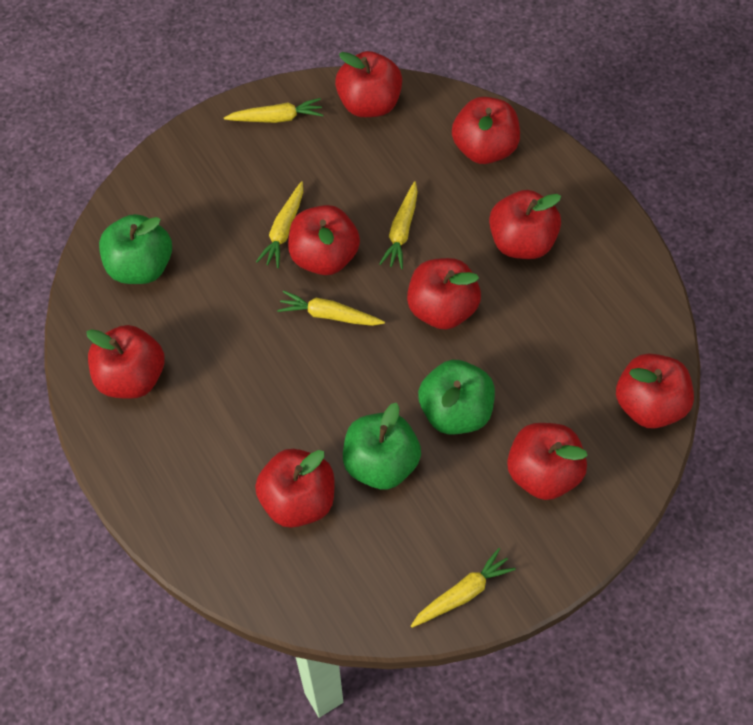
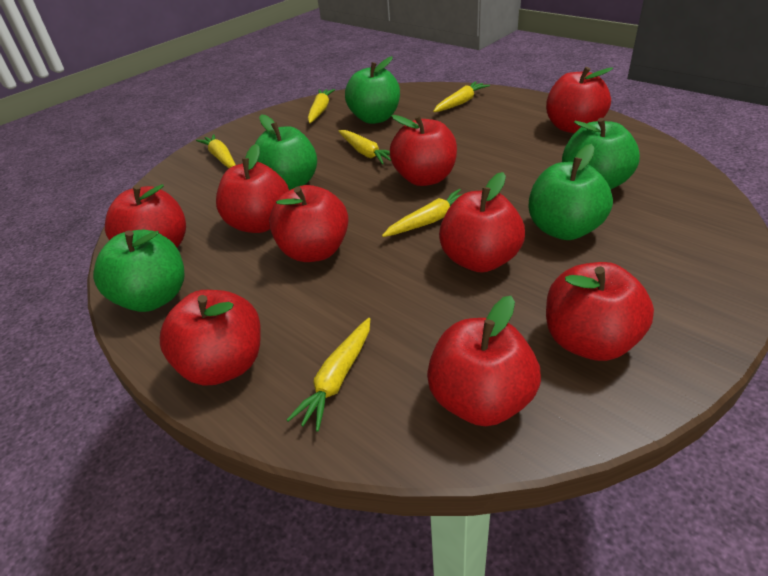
green apple: 3 -> 5
yellow carrot: 5 -> 6

